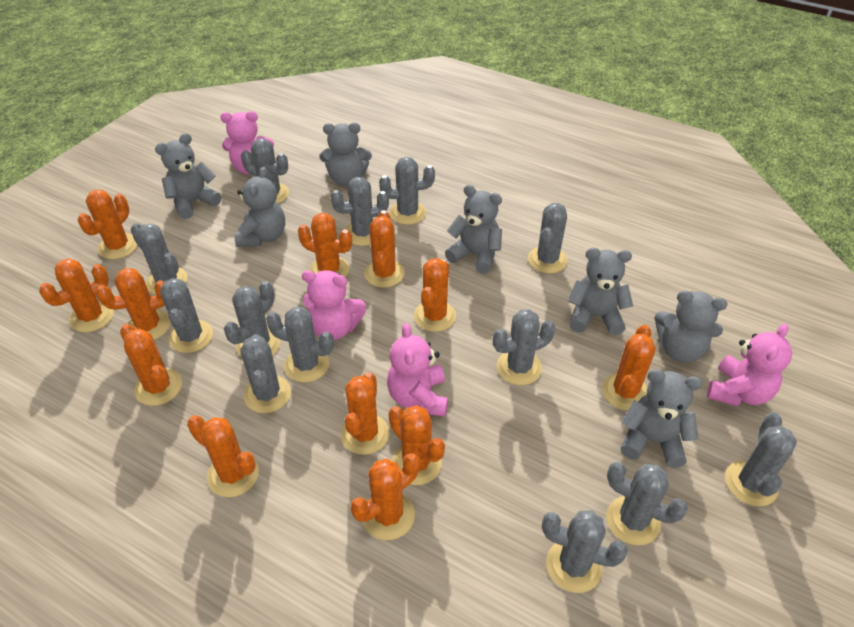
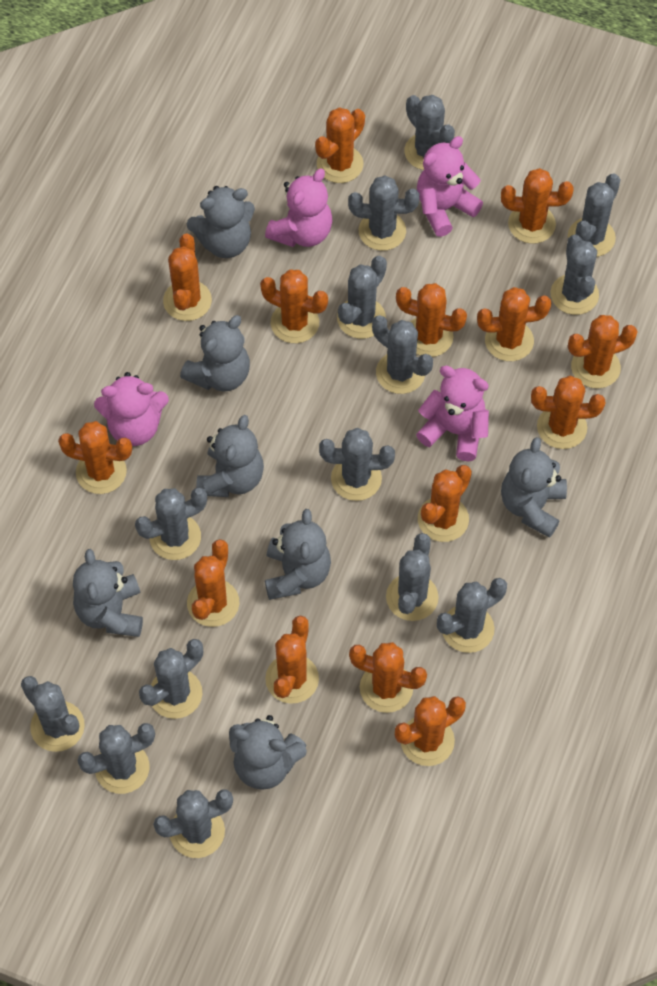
grey cactus: 13 -> 14
orange cactus: 12 -> 14

